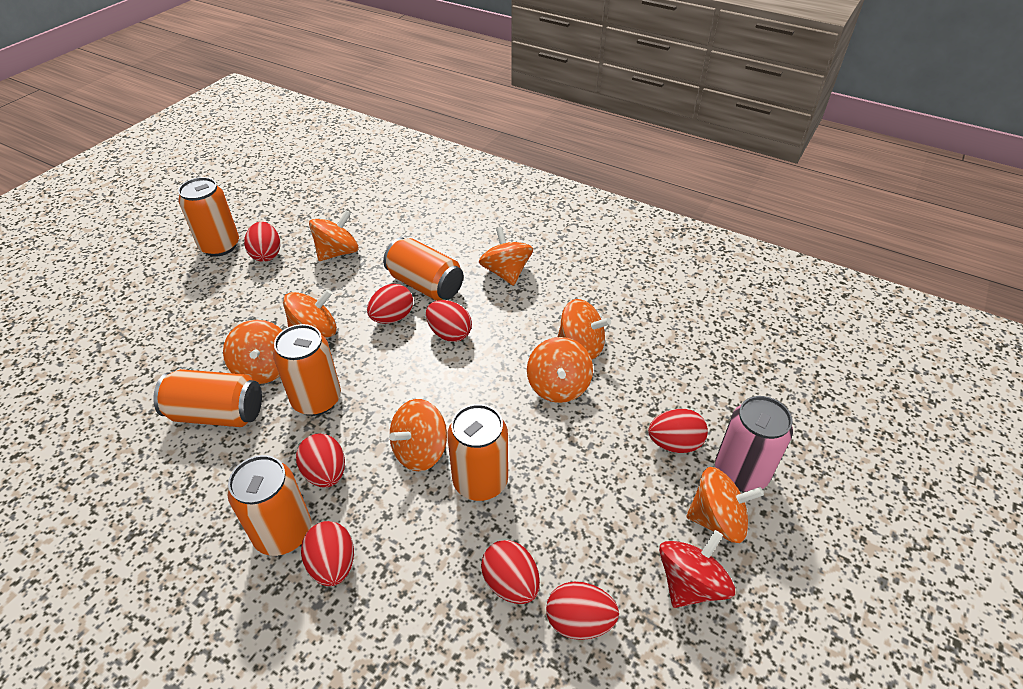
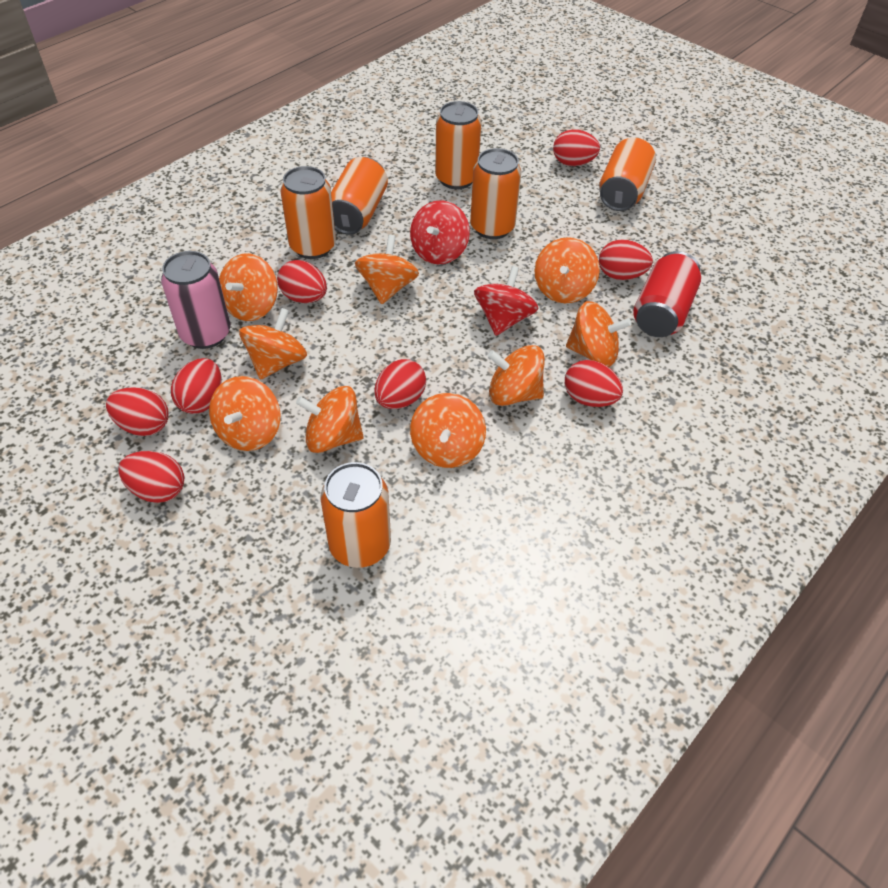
orange spinning top: 8 -> 9
red can: 0 -> 1
red spinning top: 1 -> 2

